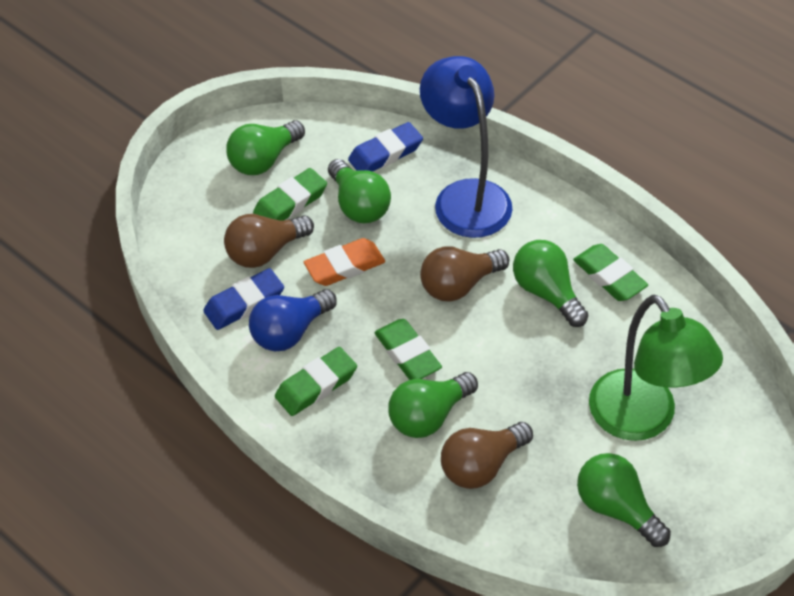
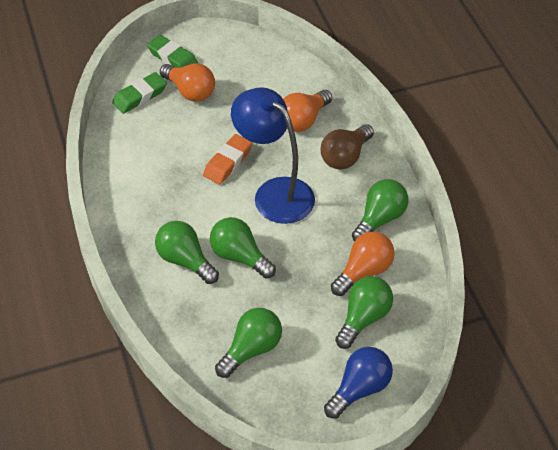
blue eraser: 2 -> 0
brown light bulb: 3 -> 1
green eraser: 4 -> 2
green lamp: 1 -> 0
orange light bulb: 0 -> 3

